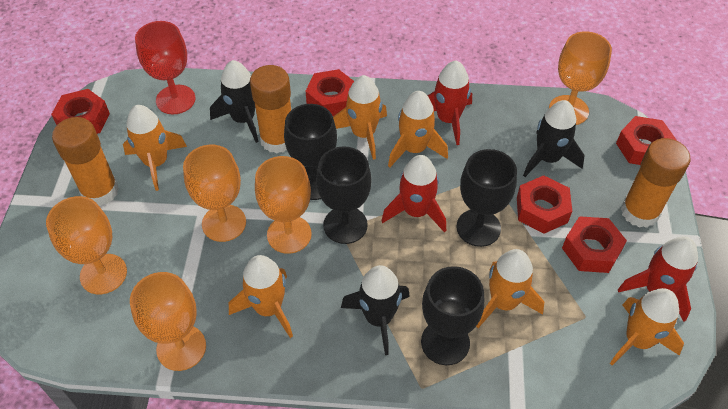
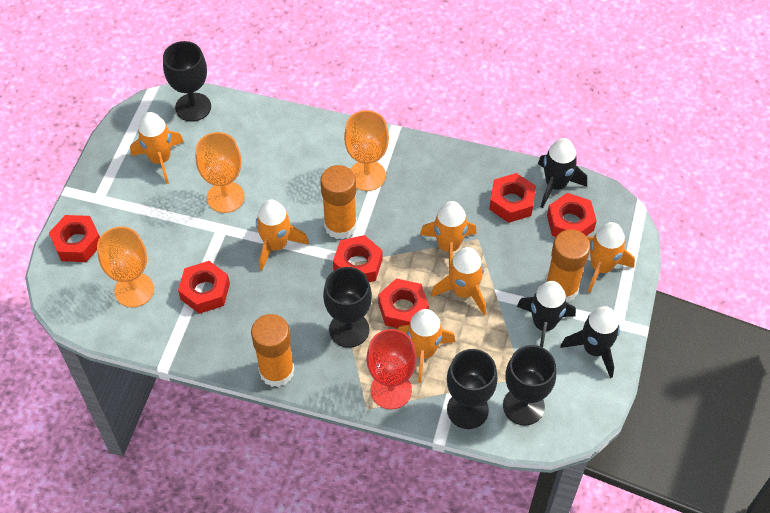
orange goblet: 5 -> 3
red nut: 5 -> 6
red rocket: 3 -> 0

